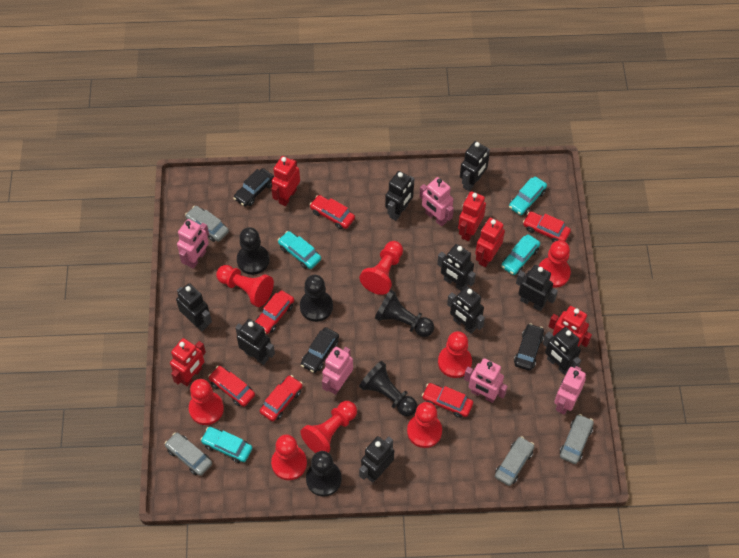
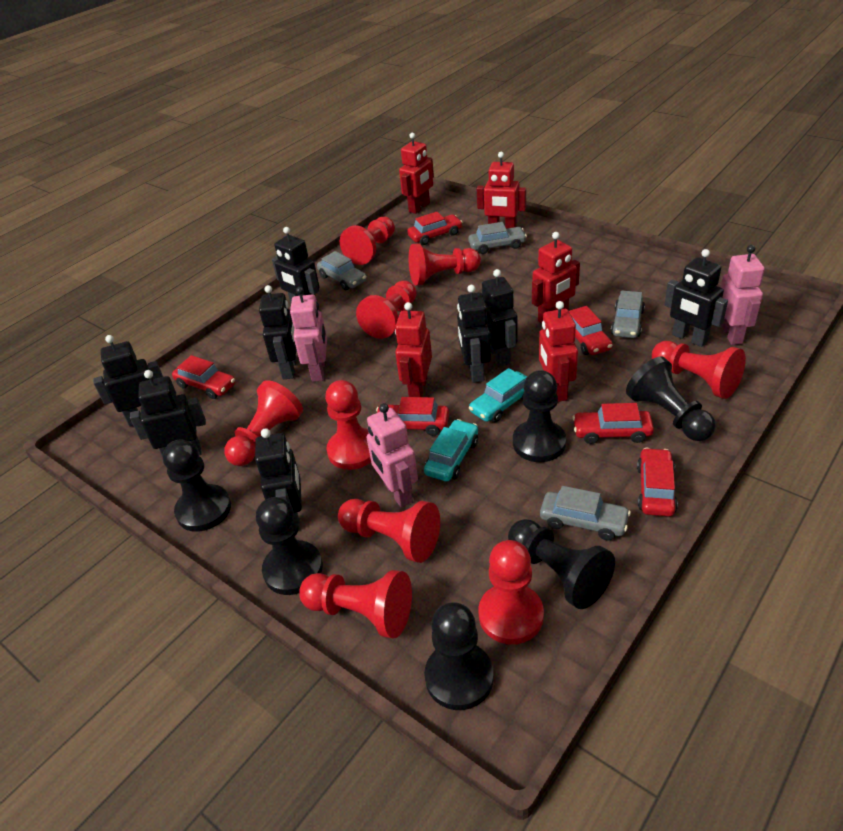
black car: 3 -> 0
black pawn: 5 -> 6
black robot: 9 -> 8
pink robot: 5 -> 3
red pawn: 8 -> 9
turquoise car: 4 -> 2

